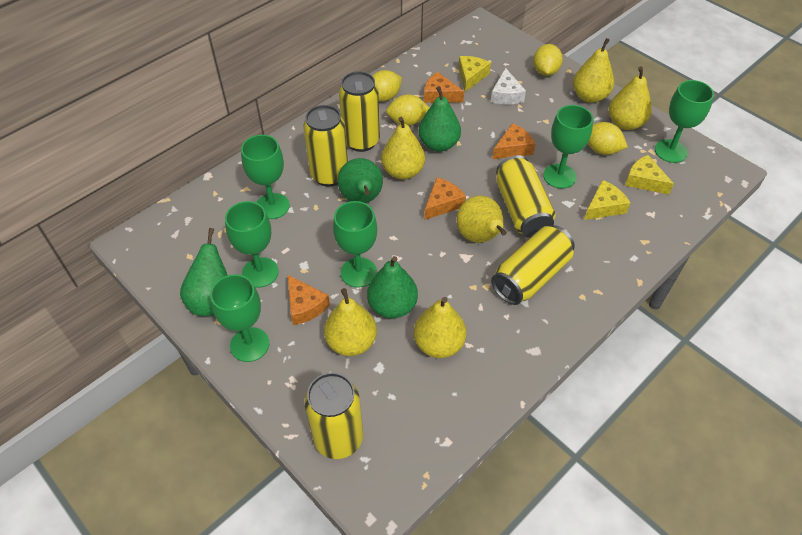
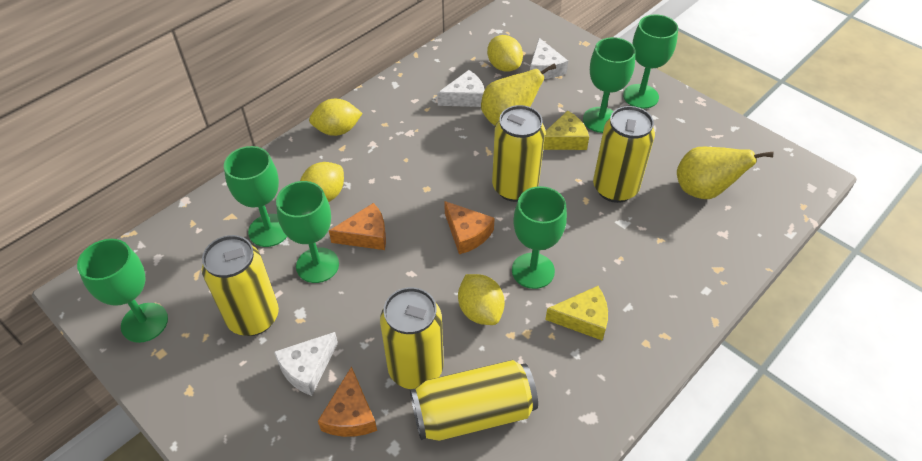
green pear: 4 -> 0
orange cheese: 4 -> 3
white cheese: 1 -> 3
yellow cheese: 3 -> 2
yellow pear: 6 -> 2

